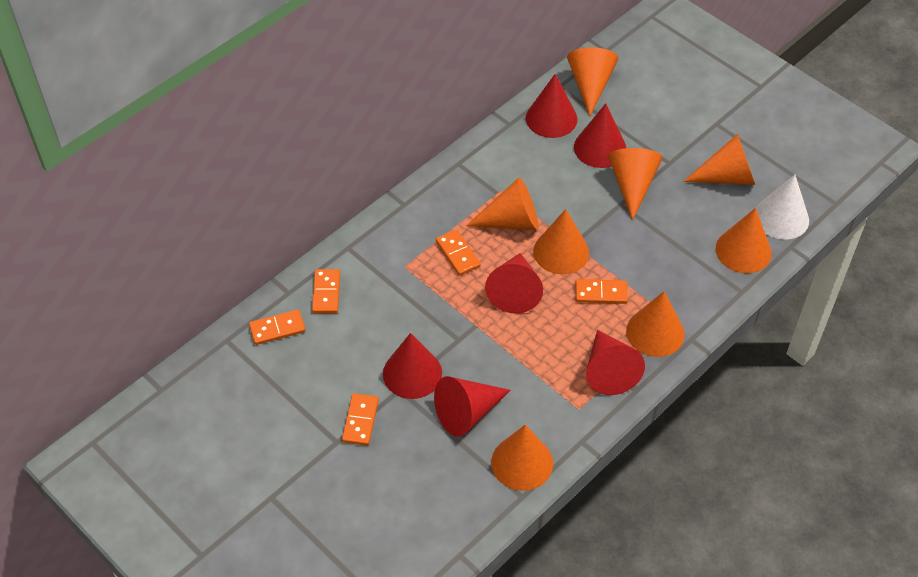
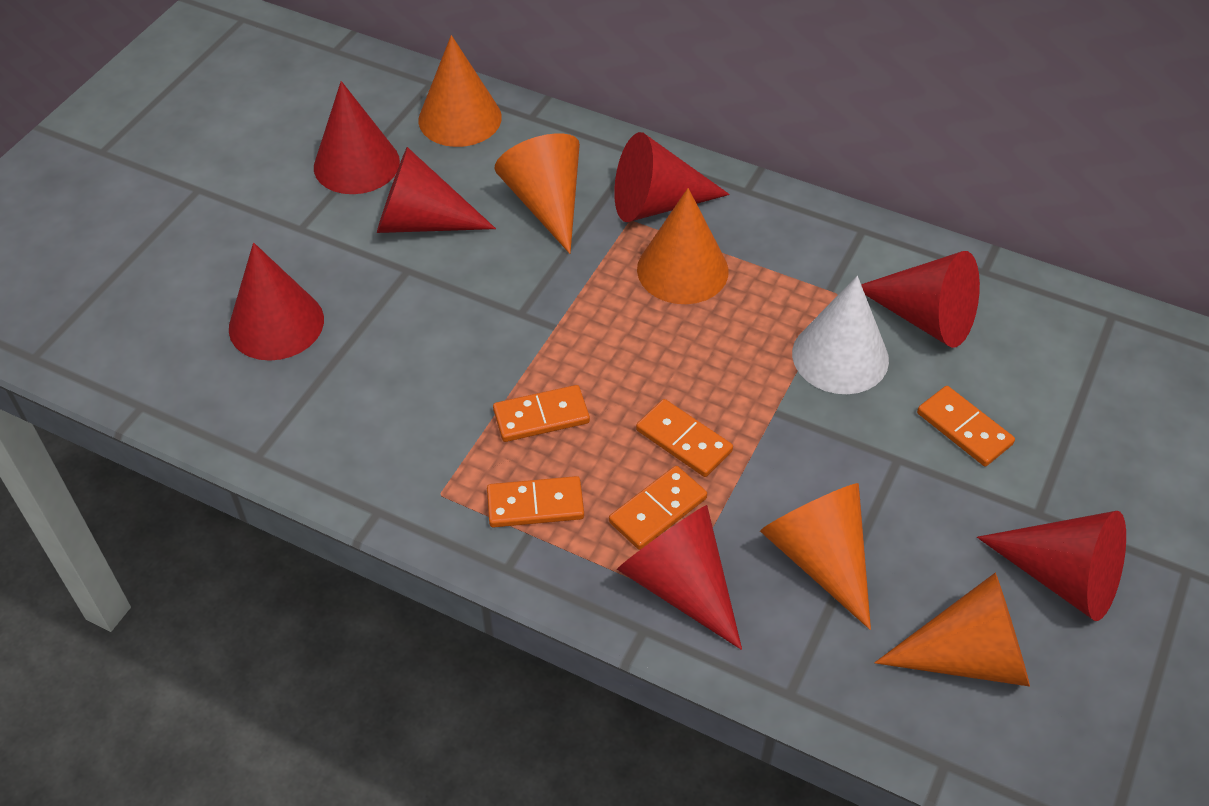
orange cone: 8 -> 5
red cone: 6 -> 7

